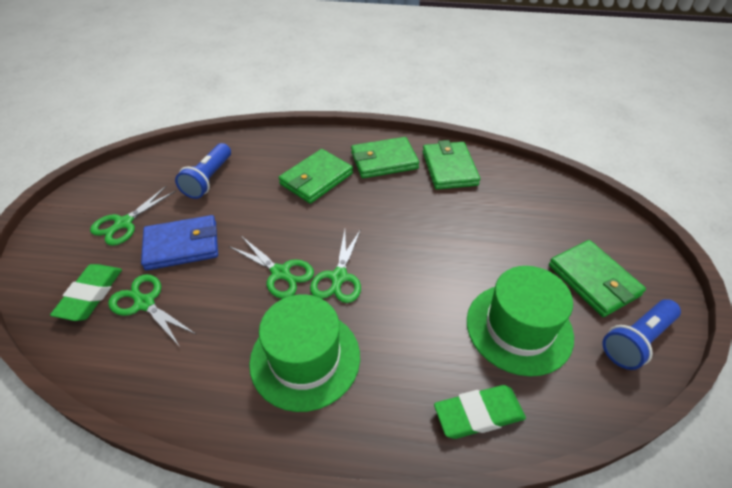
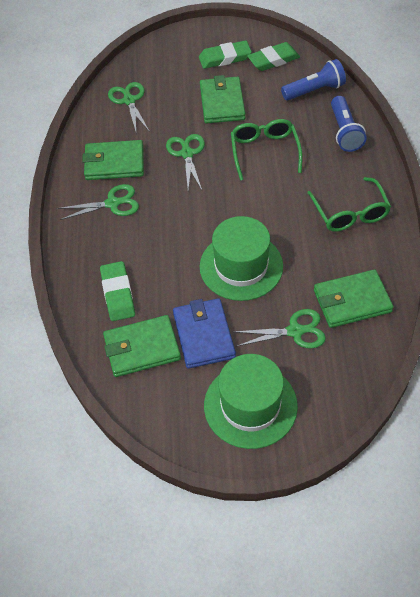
green eraser: 2 -> 3
green glasses: 0 -> 2

